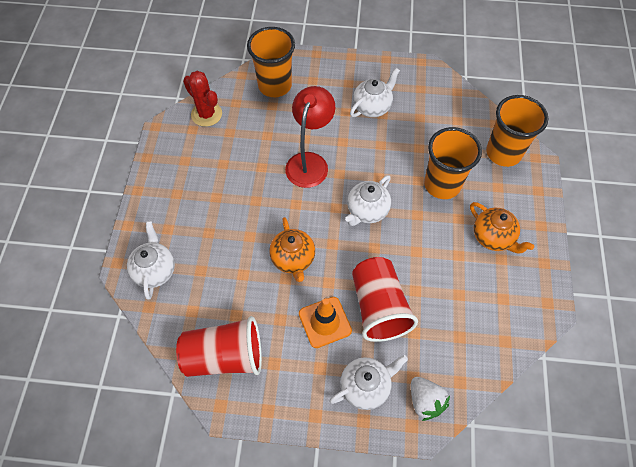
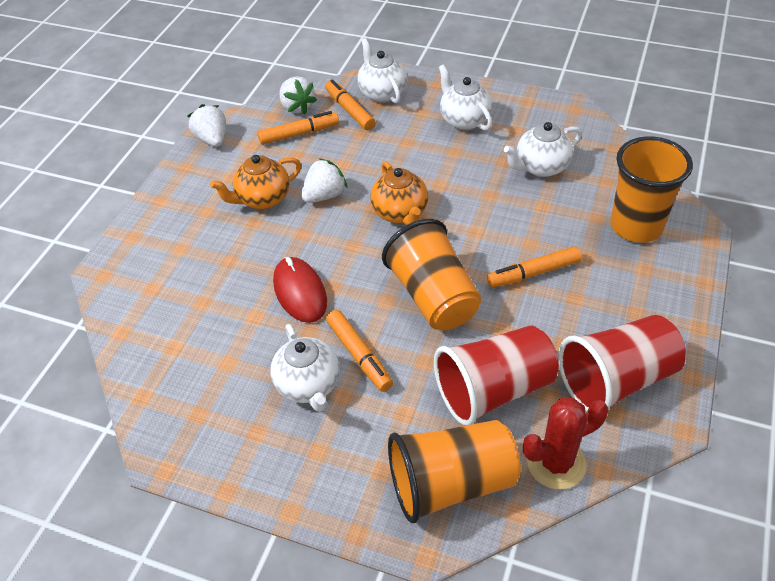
orange marker: 0 -> 4
orange traffic cone: 1 -> 0
red lamp: 1 -> 0
red mouse: 0 -> 1
white strawberry: 1 -> 3

